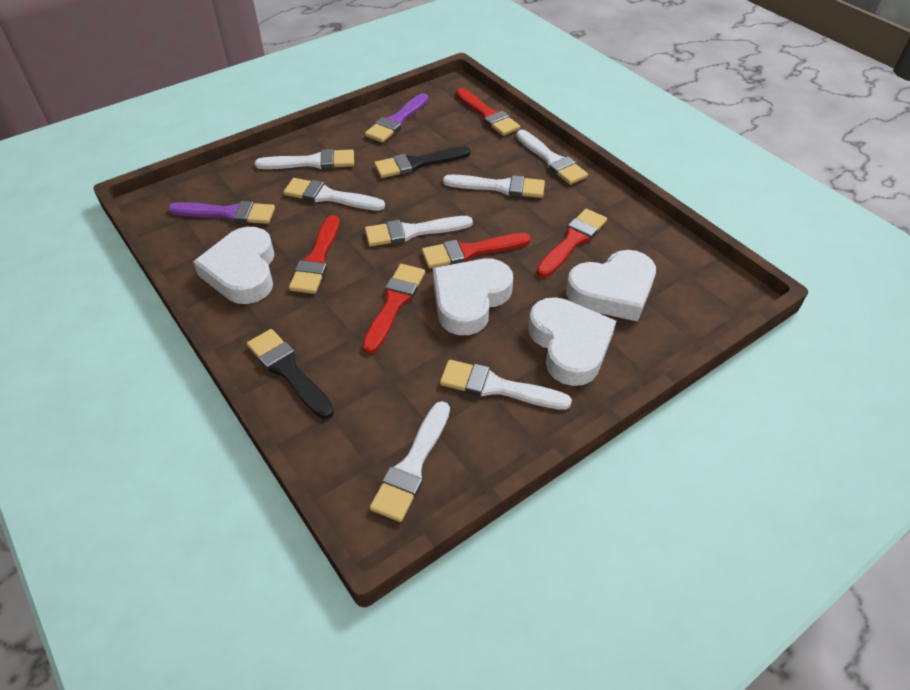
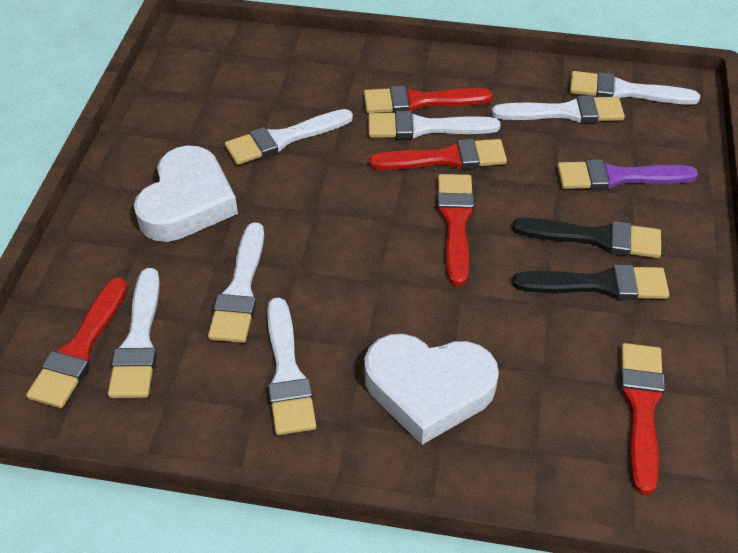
purple brush: 2 -> 1
white heart: 4 -> 2

